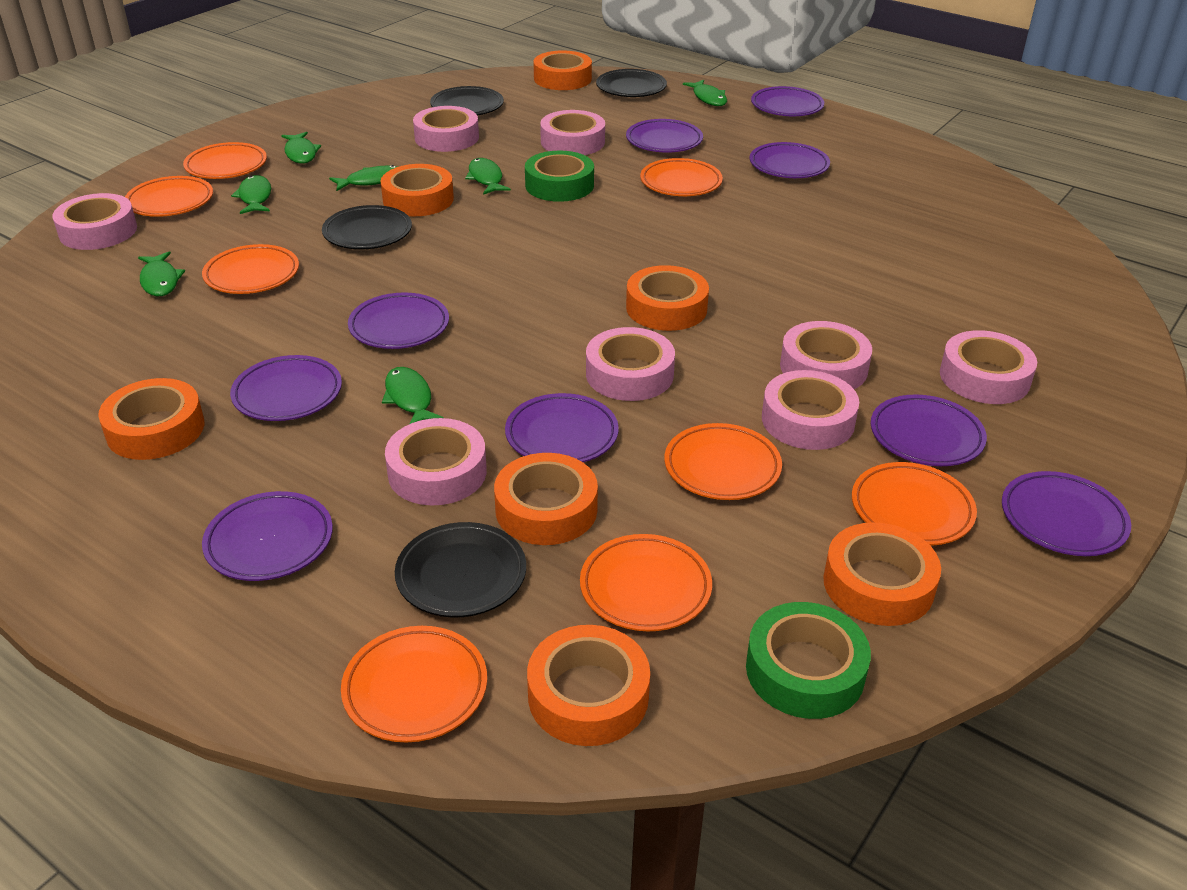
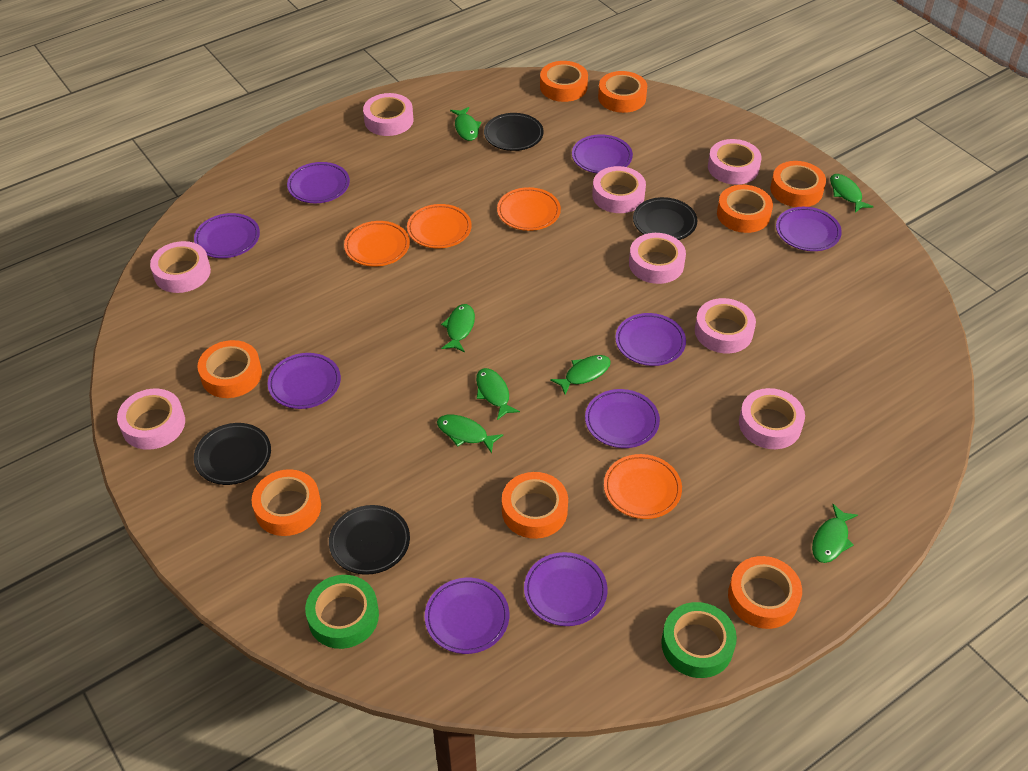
orange plate: 8 -> 4
orange tape: 7 -> 8

